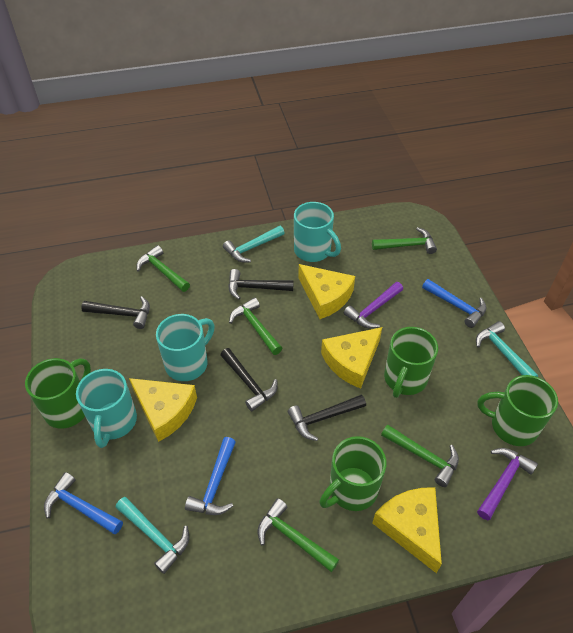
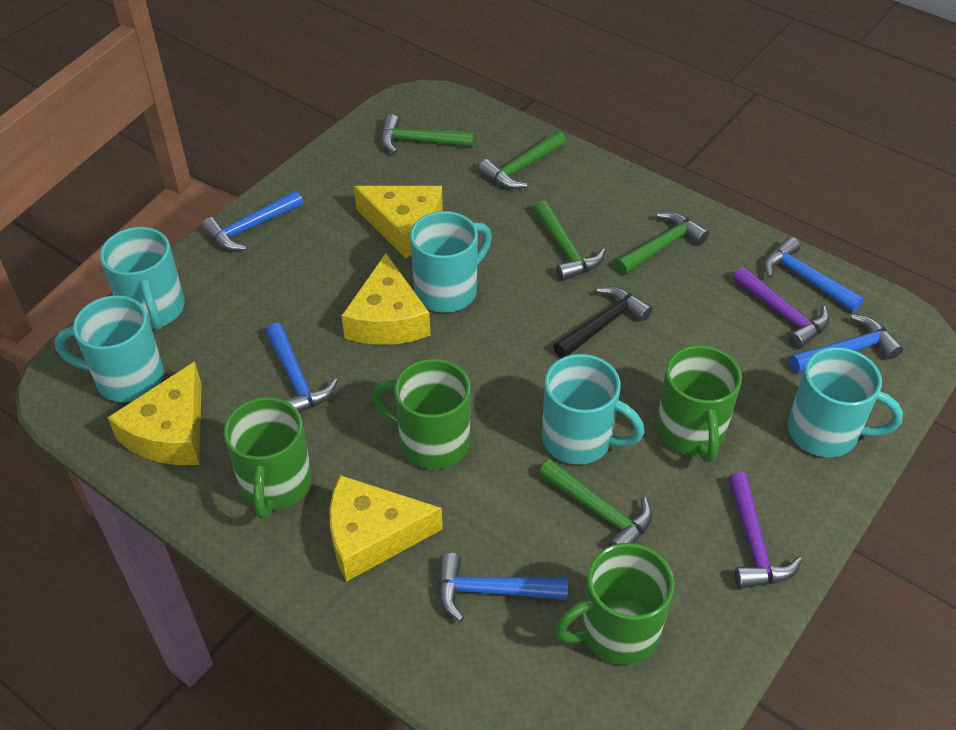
black hammer: 4 -> 1
blue hammer: 3 -> 5
turquoise hammer: 3 -> 0
turquoise mug: 3 -> 5

